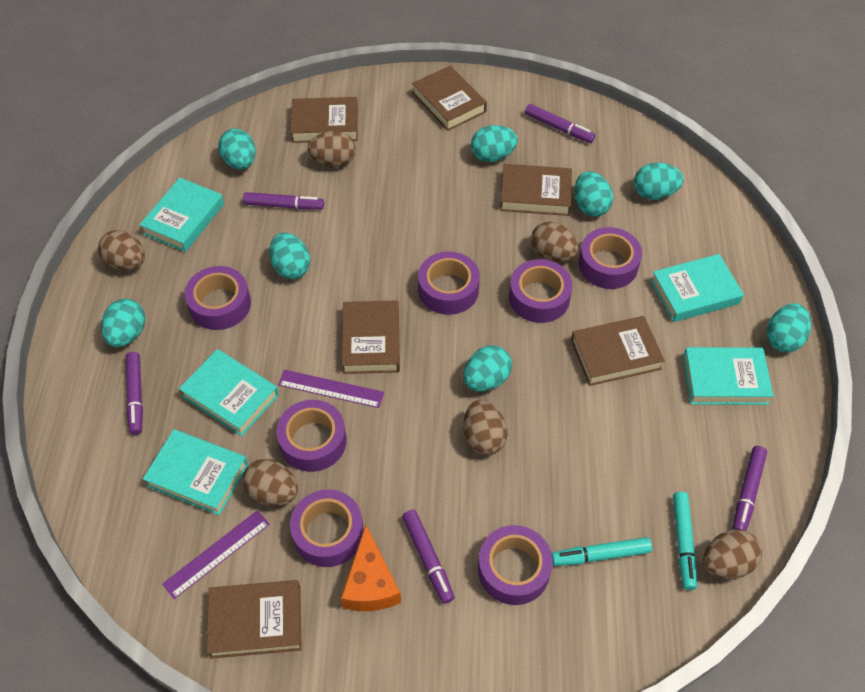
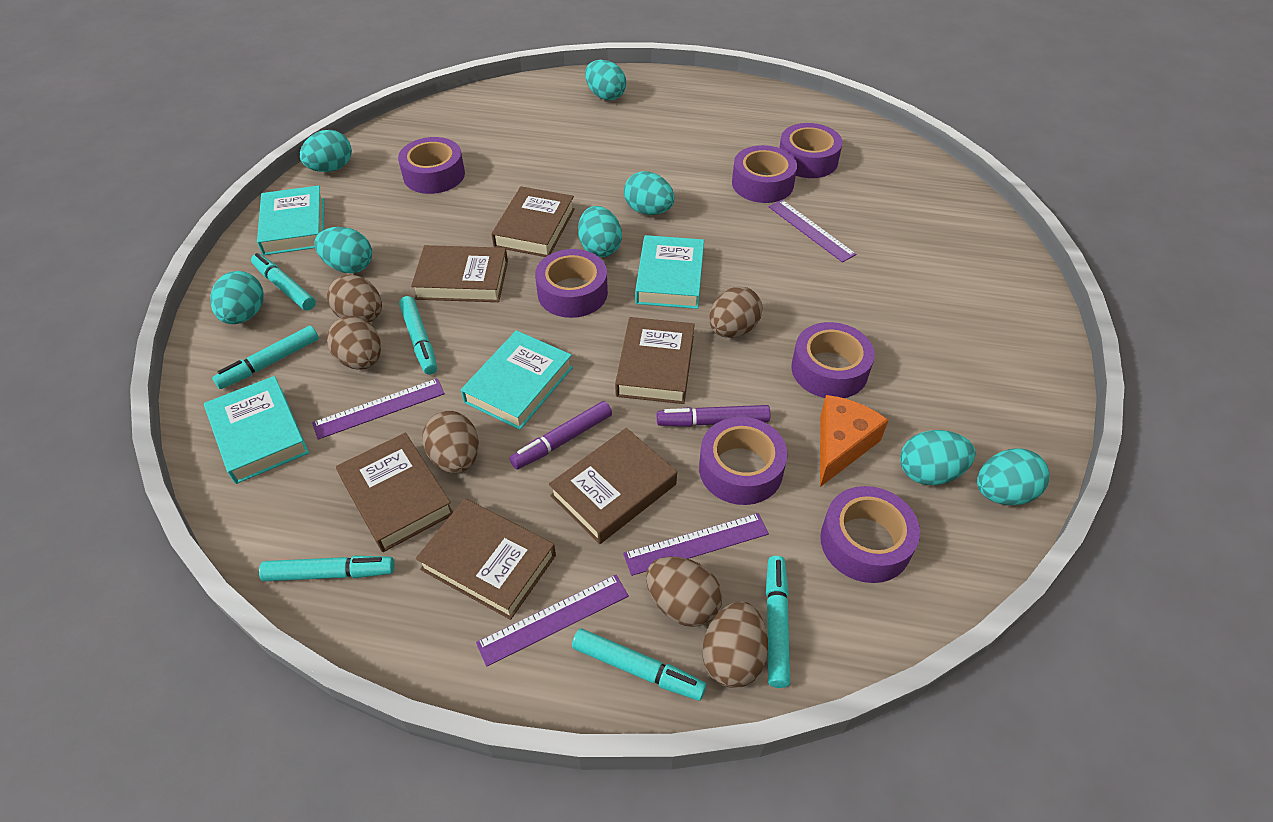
purple marker: 5 -> 2
purple ruler: 2 -> 4
turquoise book: 5 -> 4
turquoise marker: 2 -> 6

